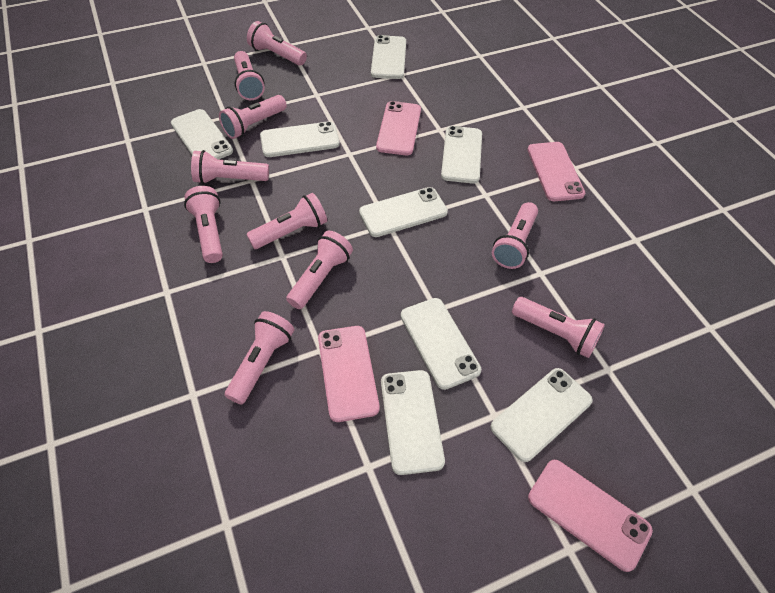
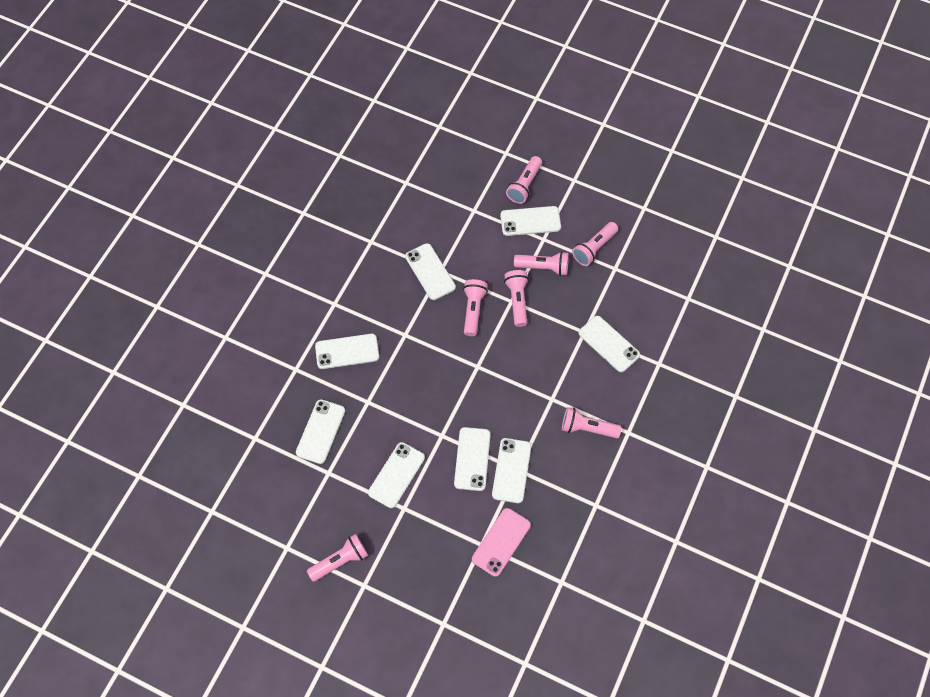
pink flashlight: 10 -> 7
pink phone: 4 -> 1

